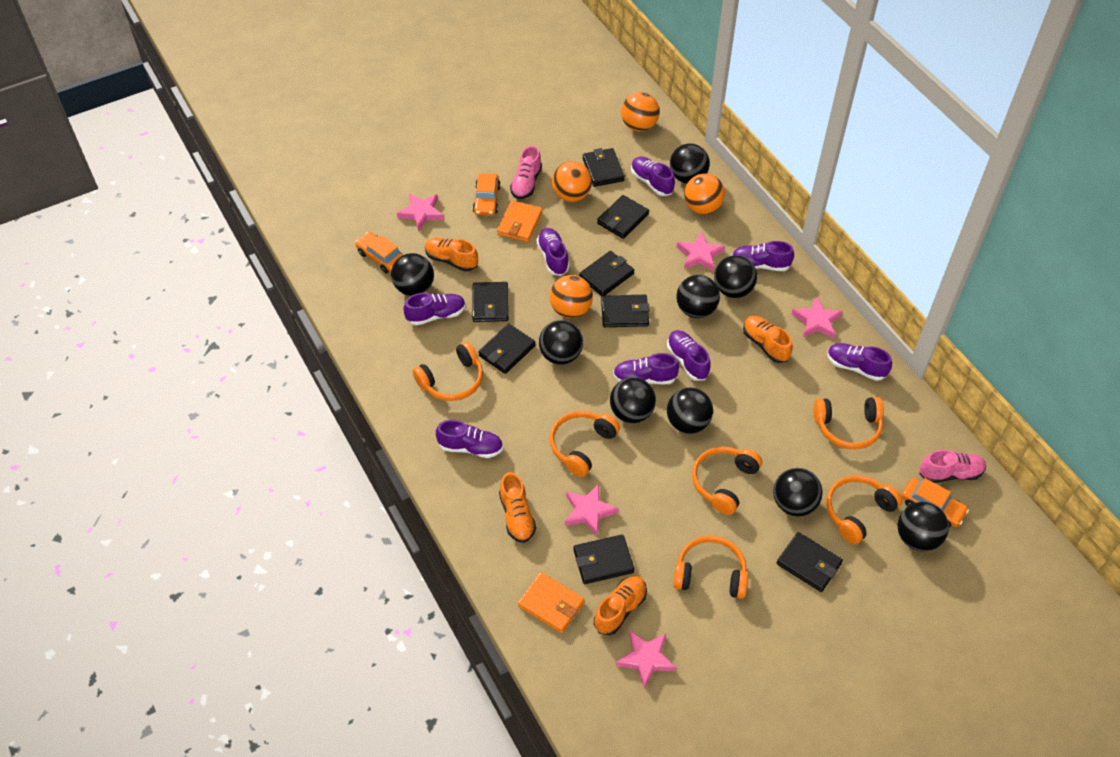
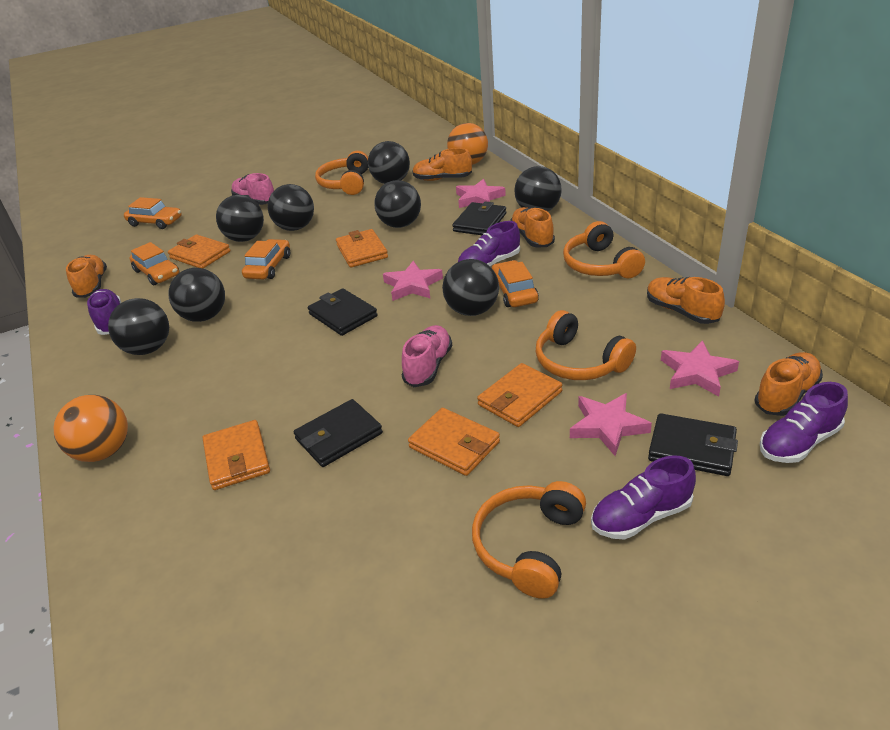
black ball: 9 -> 8
black wallet: 8 -> 4
orange ball: 4 -> 2
orange car: 3 -> 4
orange headphones: 6 -> 4
orange shoe: 4 -> 5
orange wallet: 2 -> 5
pink star: 5 -> 4
purple shoe: 8 -> 4

